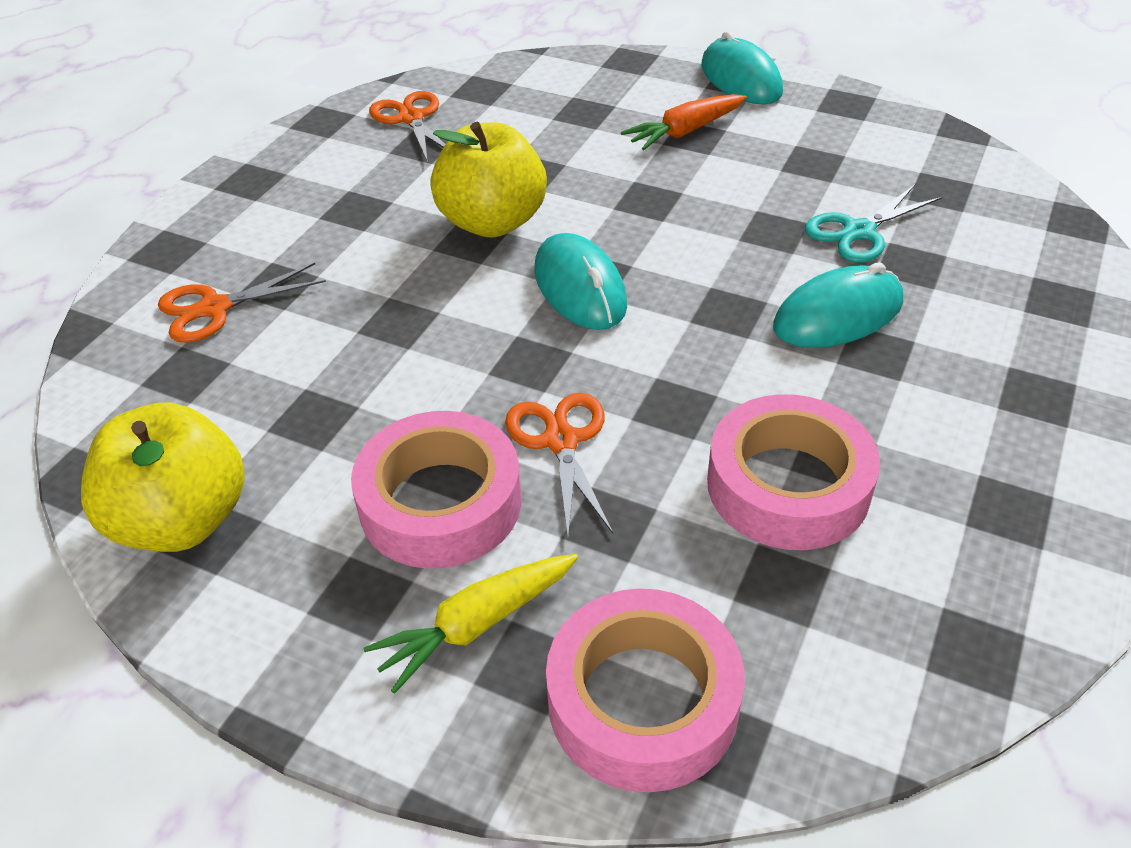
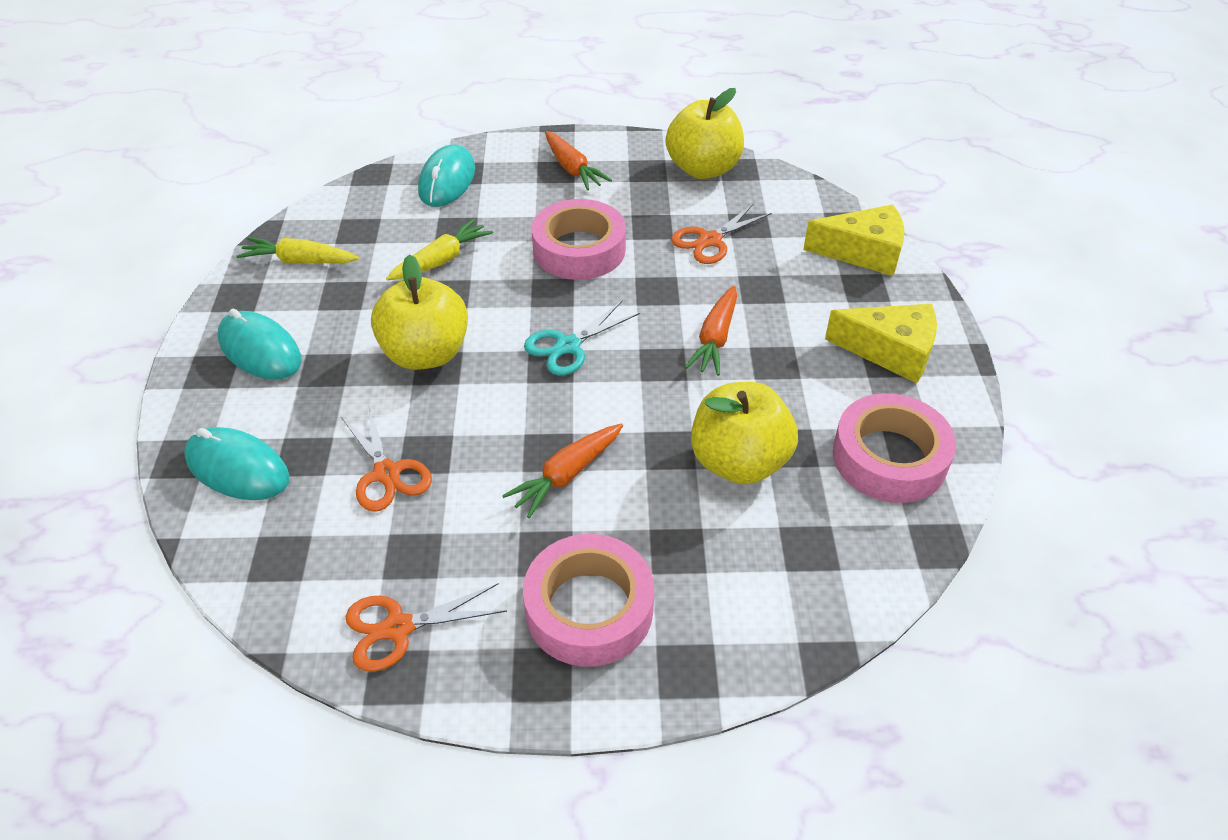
orange carrot: 1 -> 3
yellow apple: 2 -> 3
yellow carrot: 1 -> 2
yellow cheese: 0 -> 2

